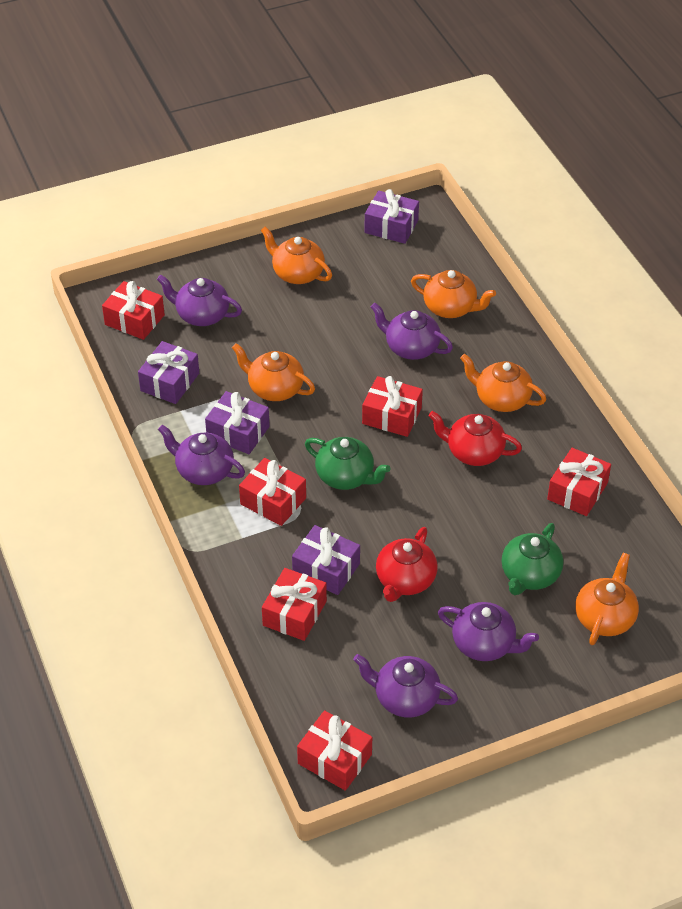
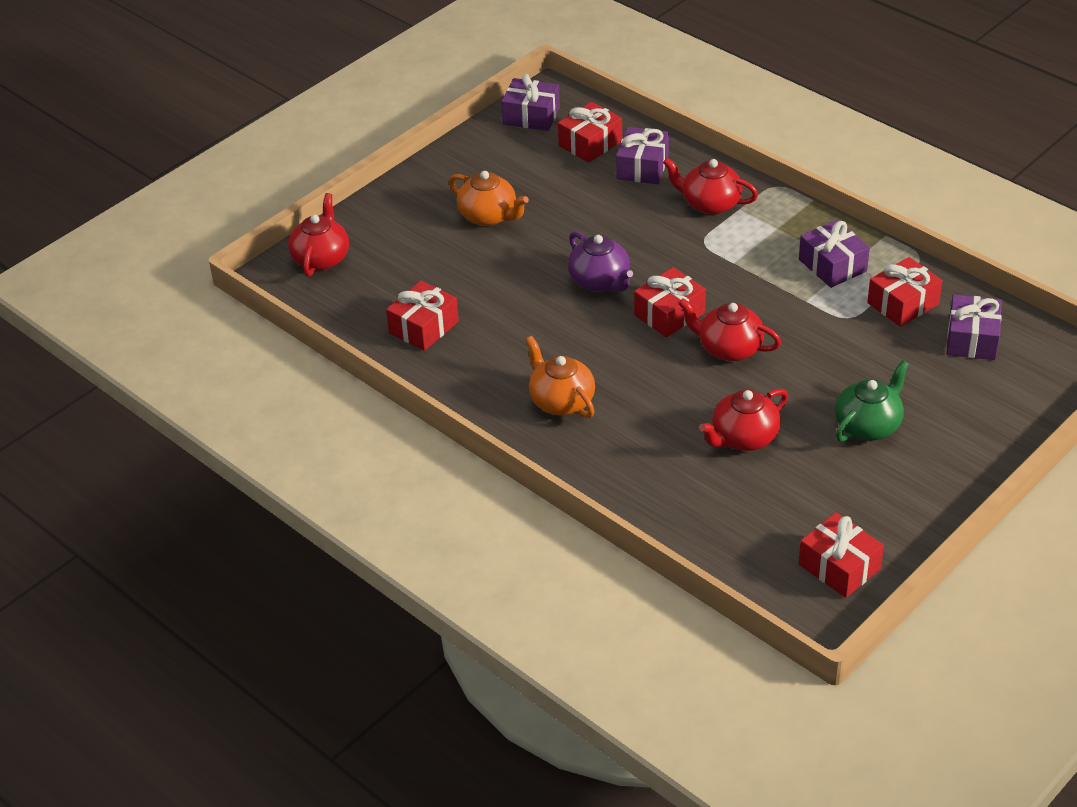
green teapot: 2 -> 1
orange teapot: 5 -> 2
purple teapot: 5 -> 1
red gift: 6 -> 5
red teapot: 2 -> 4

